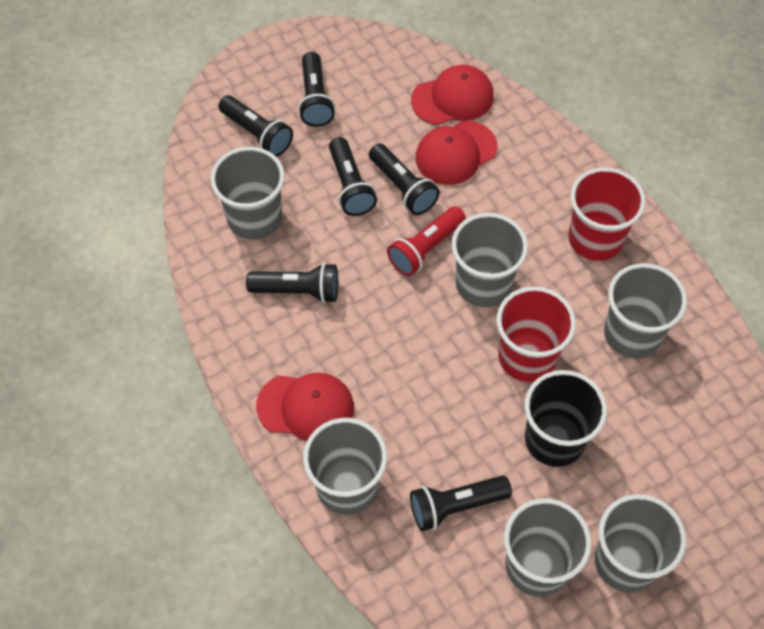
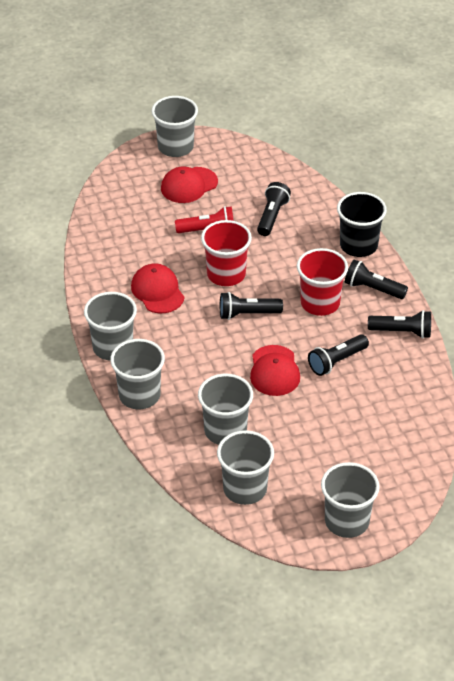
black flashlight: 6 -> 5

